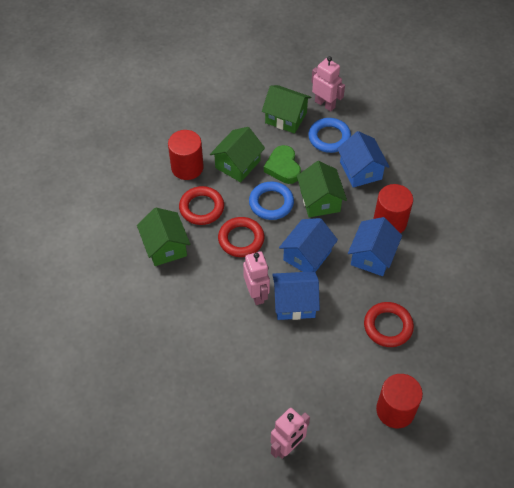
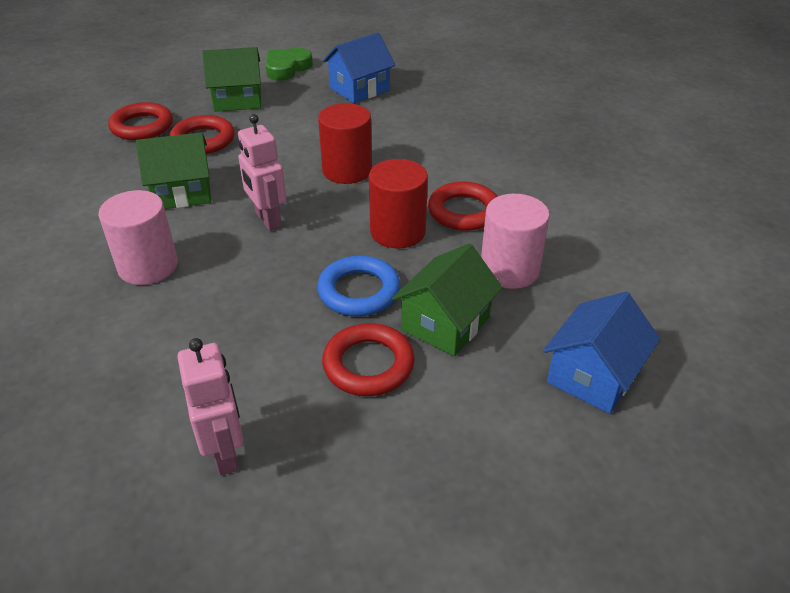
blue house: 4 -> 2
blue ring: 2 -> 1
green house: 4 -> 3
pink cylinder: 0 -> 2
pink robot: 3 -> 2
red cylinder: 3 -> 2
red ring: 3 -> 4

